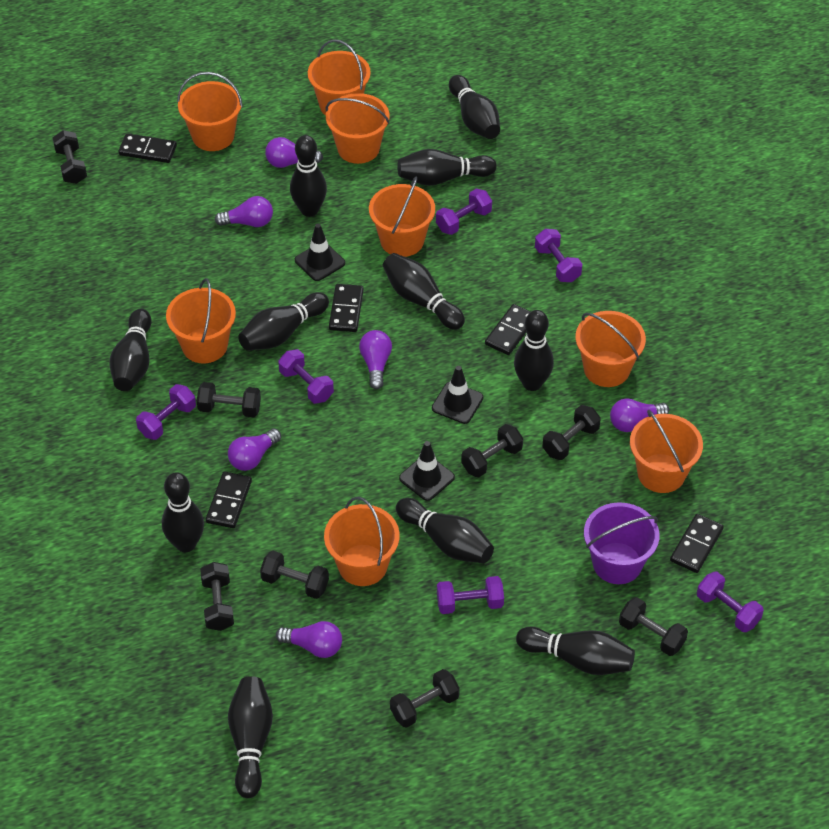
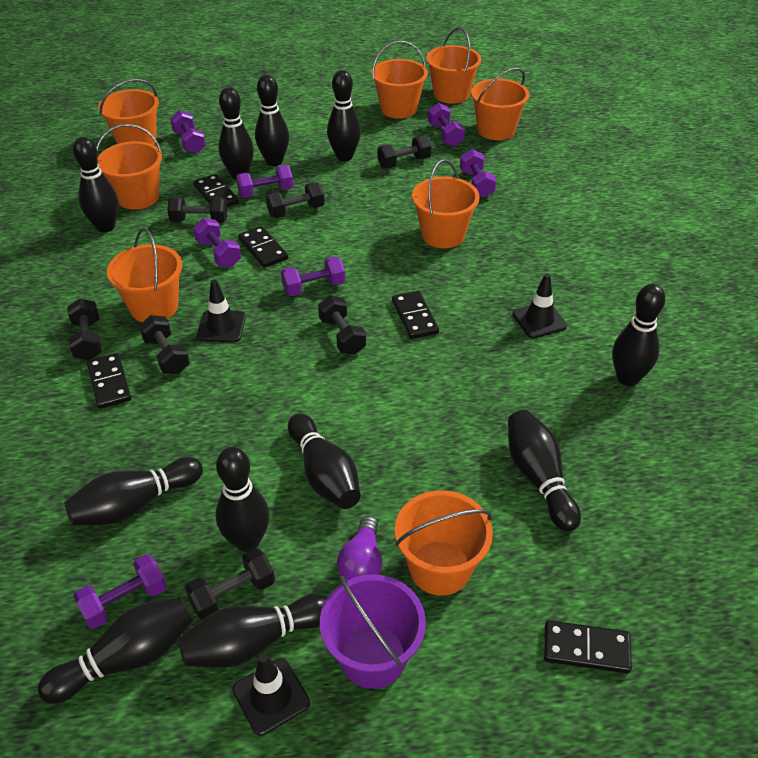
black dumbbell: 8 -> 7
purple dumbbell: 6 -> 7
purple light bulb: 6 -> 1

